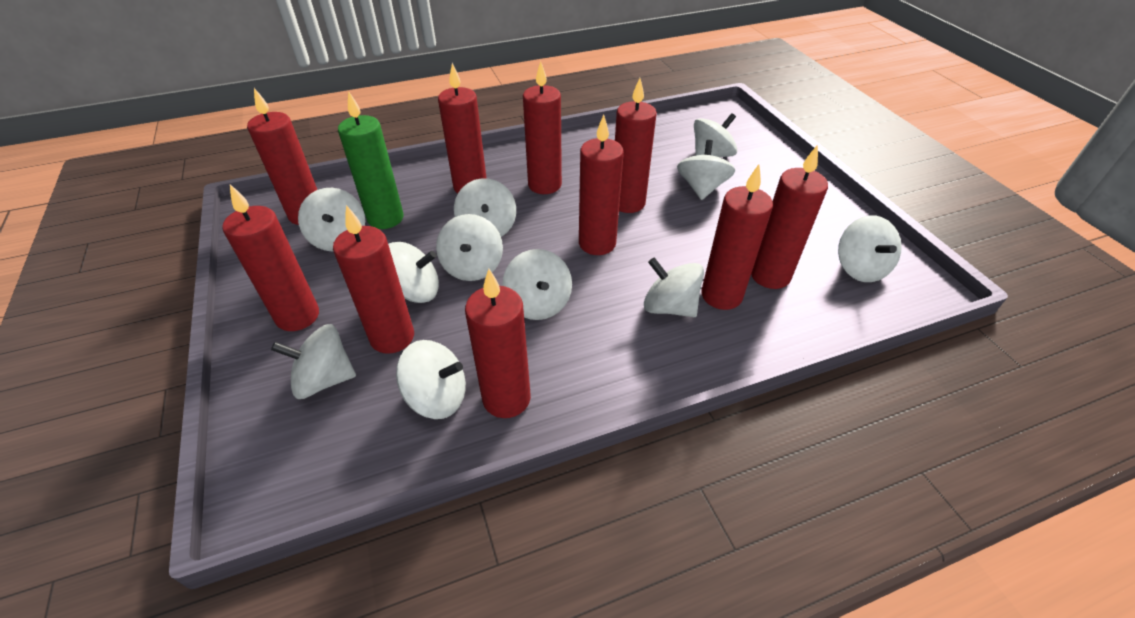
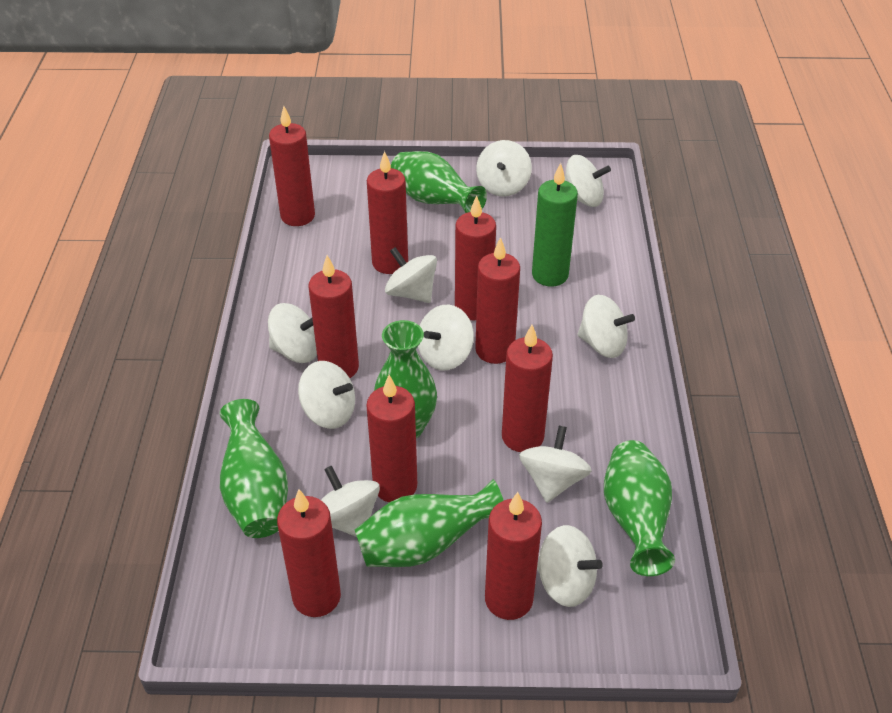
green vase: 0 -> 5
red candle: 10 -> 9
white spinning top: 11 -> 10

